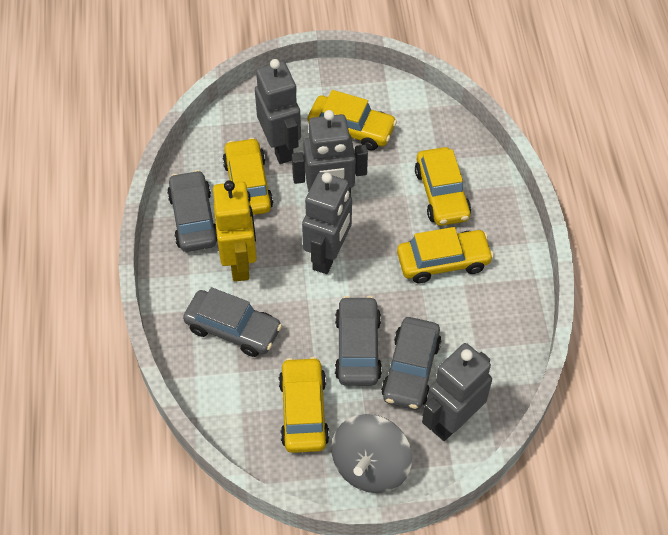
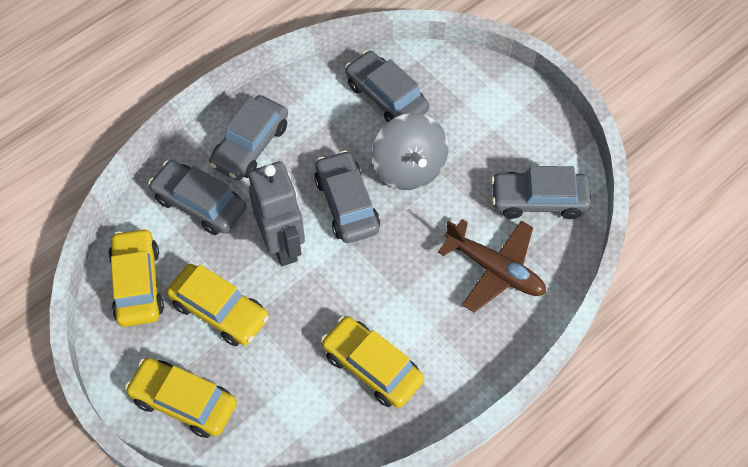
brown plane: 0 -> 1
grey car: 4 -> 5
grey robot: 4 -> 1
yellow car: 5 -> 4
yellow robot: 1 -> 0

